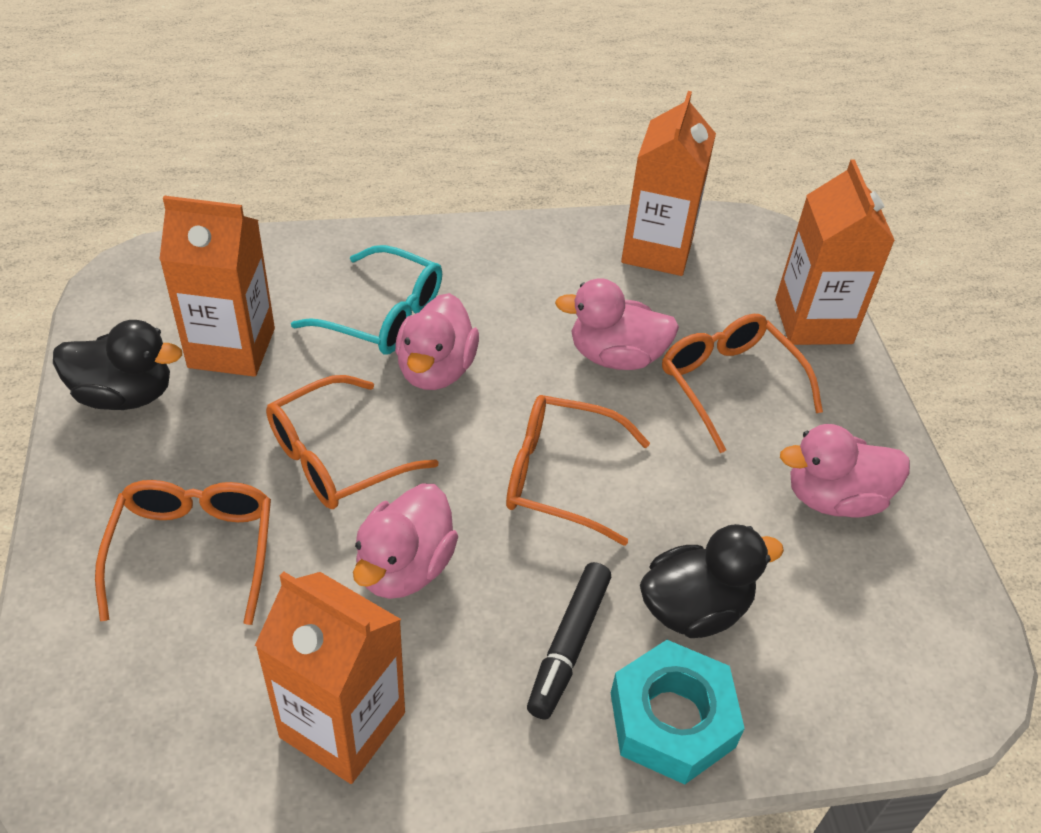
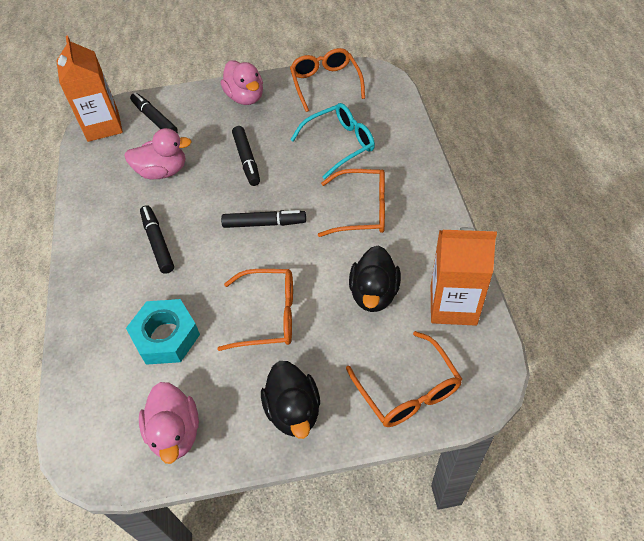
black marker: 1 -> 4
orange carton: 4 -> 2
pink duck: 4 -> 3

